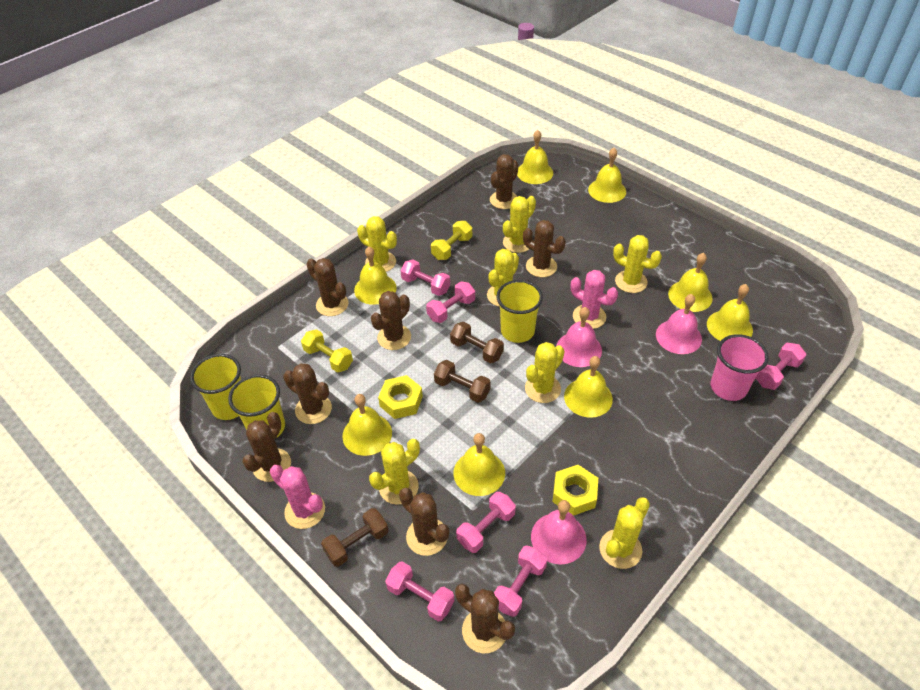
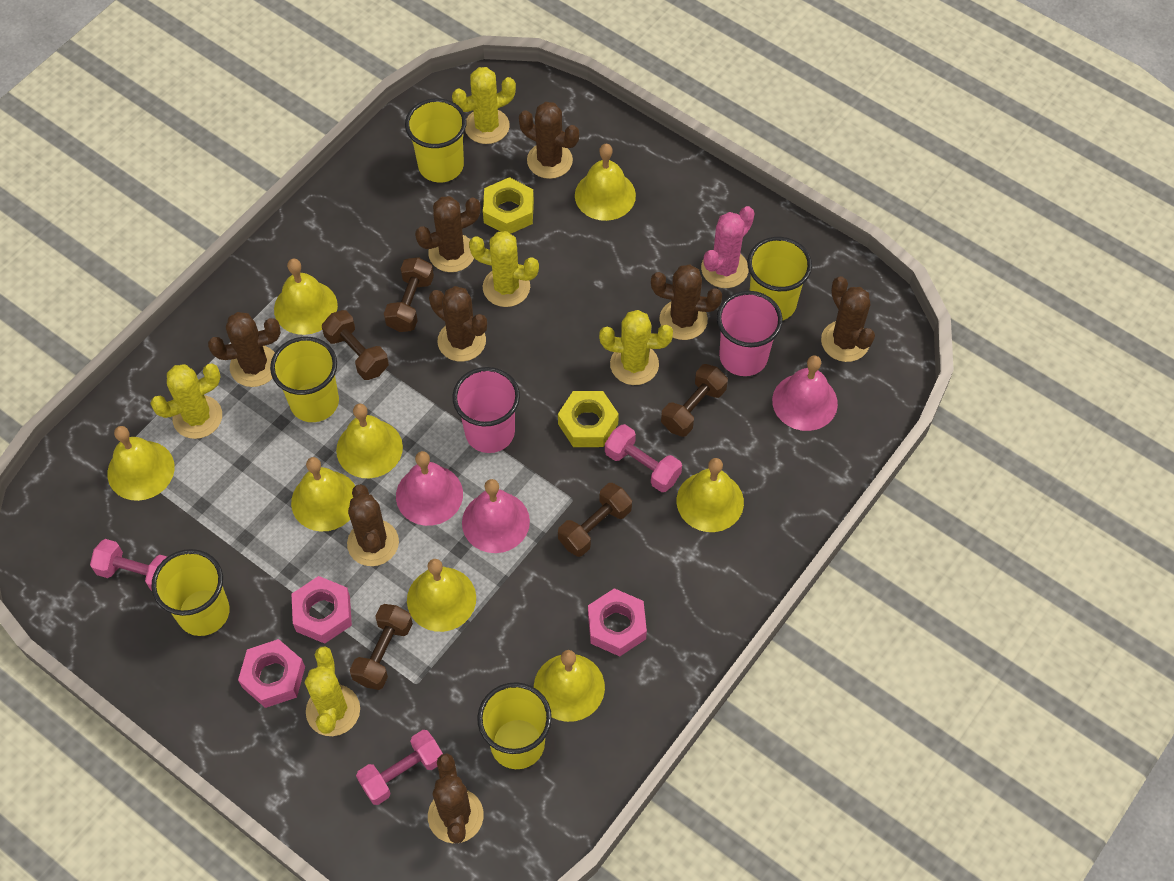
brown dumbbell: 3 -> 5
pink cactus: 2 -> 1
pink cup: 1 -> 2
pink dumbbell: 6 -> 3
pink nut: 0 -> 3
yellow cactus: 7 -> 5
yellow cup: 3 -> 5
yellow dumbbell: 2 -> 0

